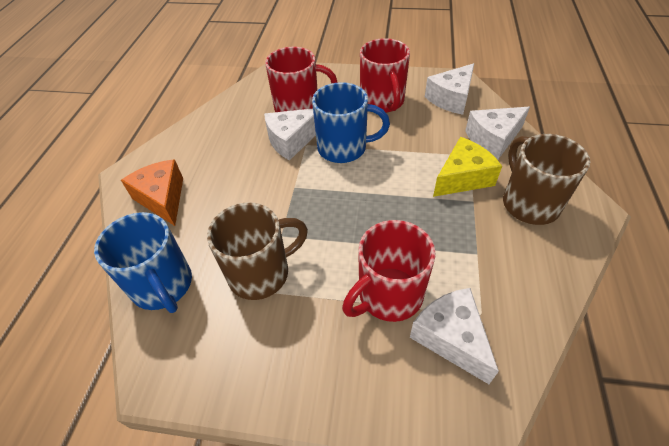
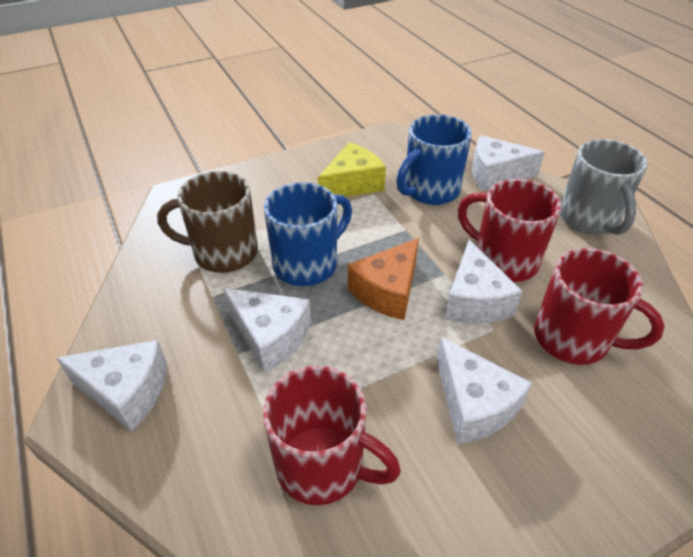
brown mug: 2 -> 1
grey mug: 0 -> 1
white cheese: 4 -> 5

